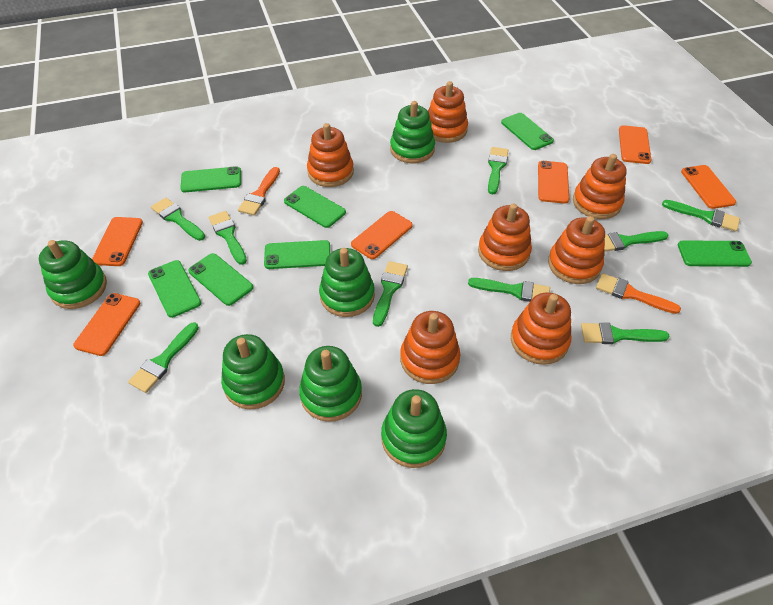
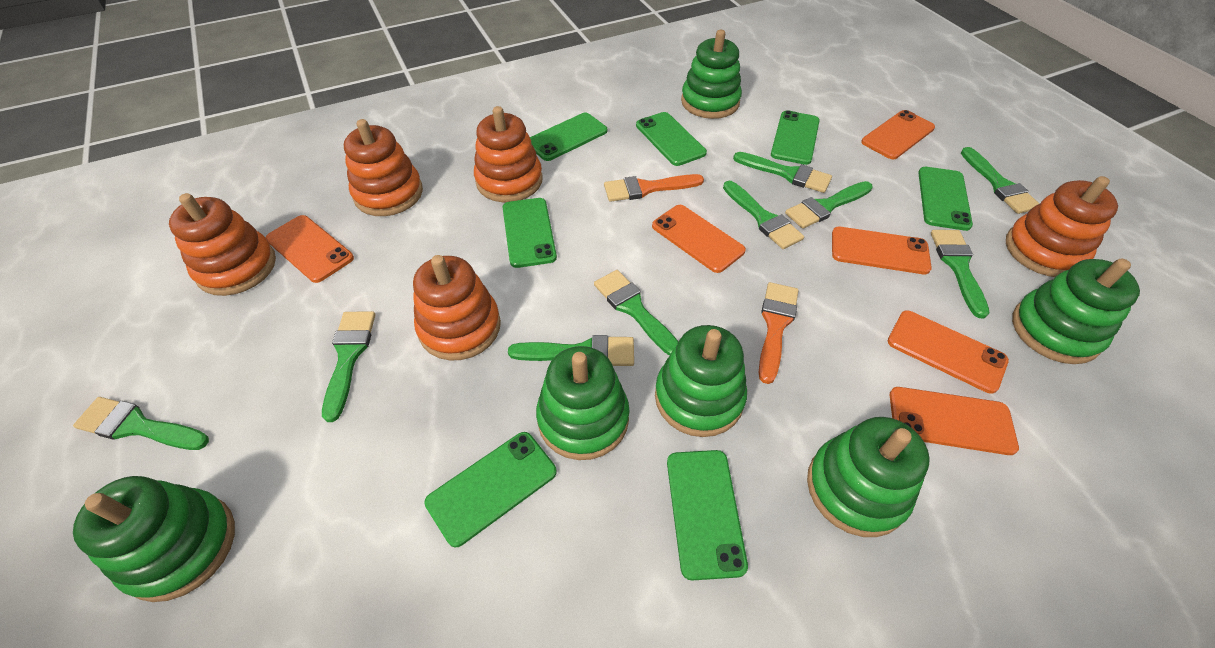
orange stacking toy: 7 -> 5

